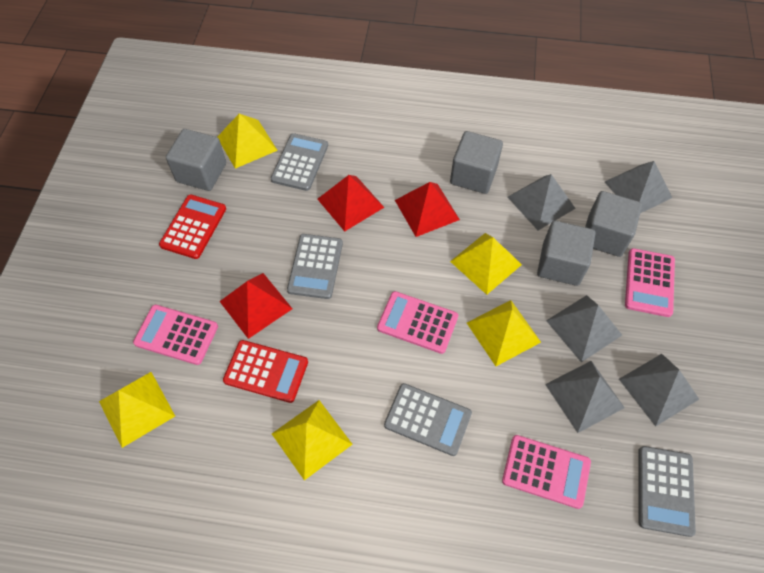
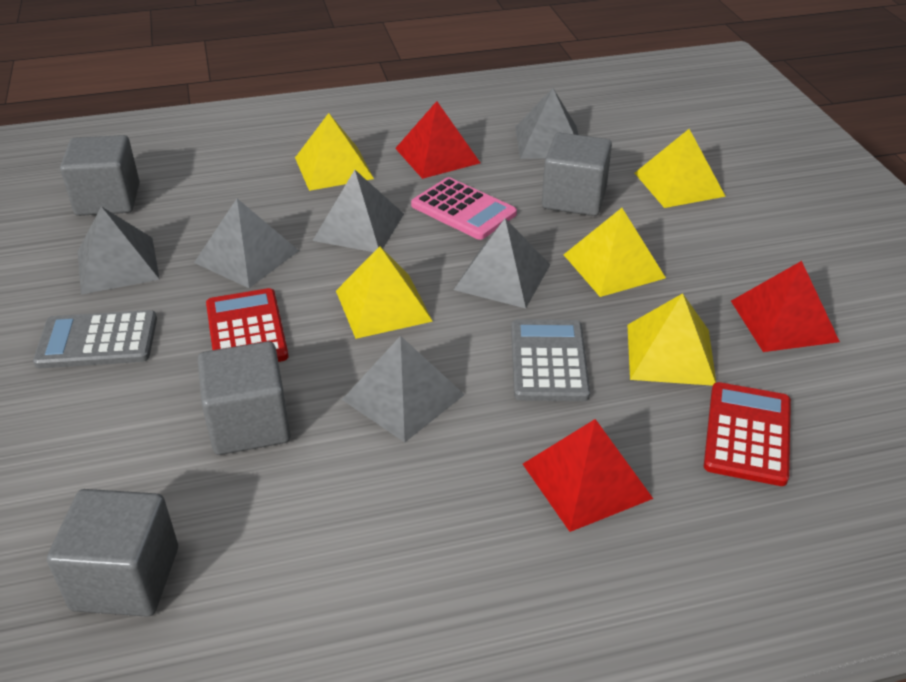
grey calculator: 4 -> 2
grey pyramid: 5 -> 6
pink calculator: 4 -> 1

